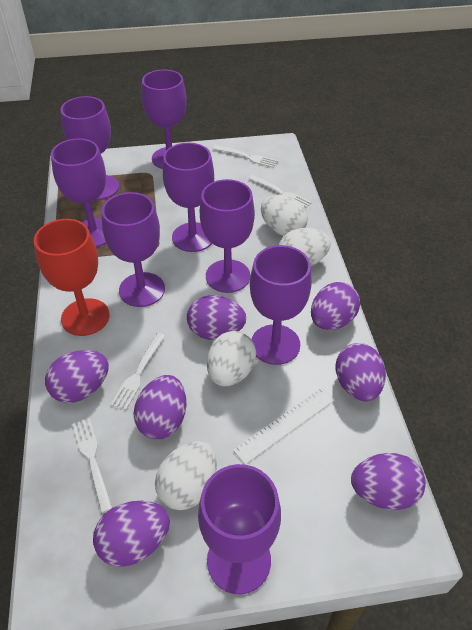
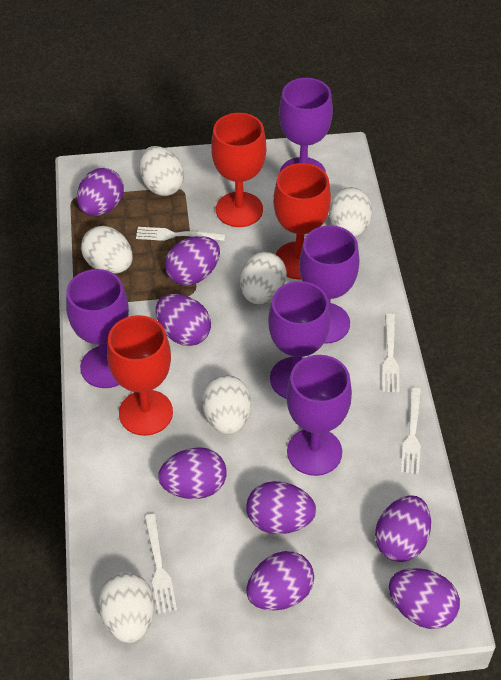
purple egg: 7 -> 8
purple goblet: 8 -> 5
red goblet: 1 -> 3
white egg: 4 -> 6
white ruler: 1 -> 0

